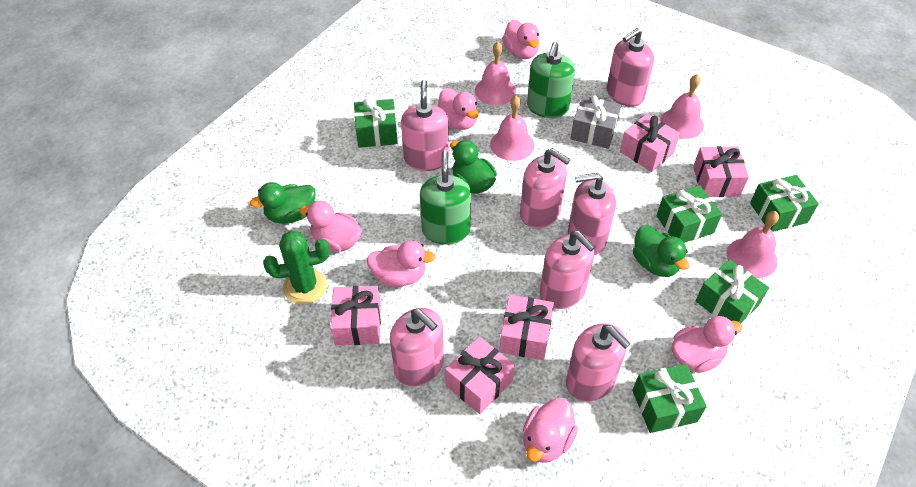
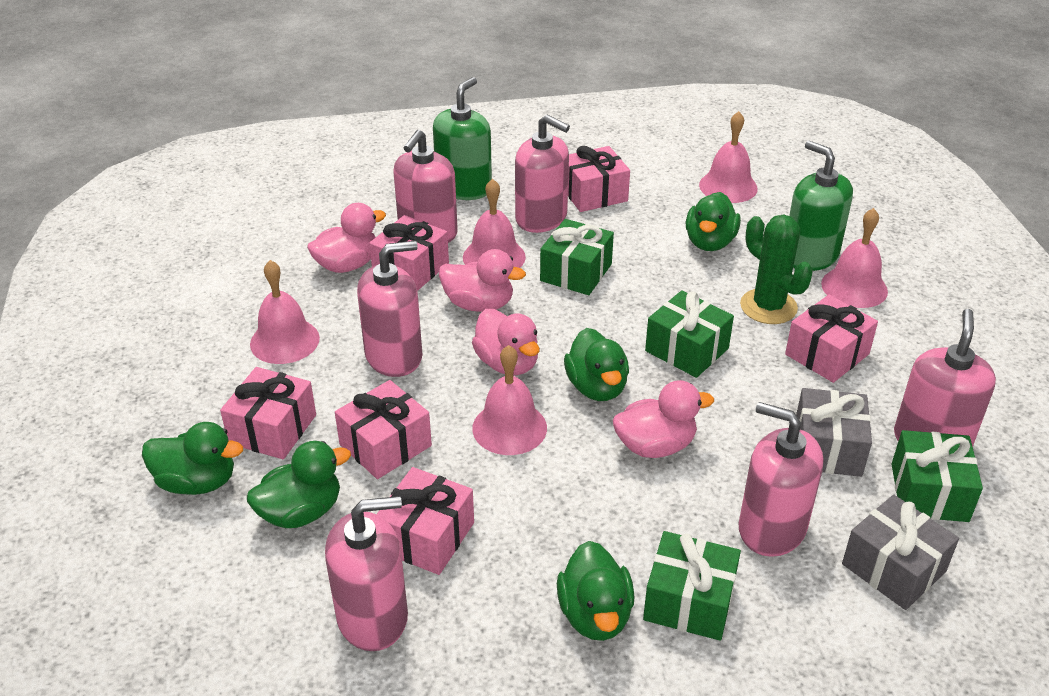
green duck: 3 -> 5
green gift: 5 -> 4
grey gift: 1 -> 2
pink bell: 4 -> 5
pink duck: 6 -> 4
pink gift: 5 -> 6
pink soap dispenser: 7 -> 6

